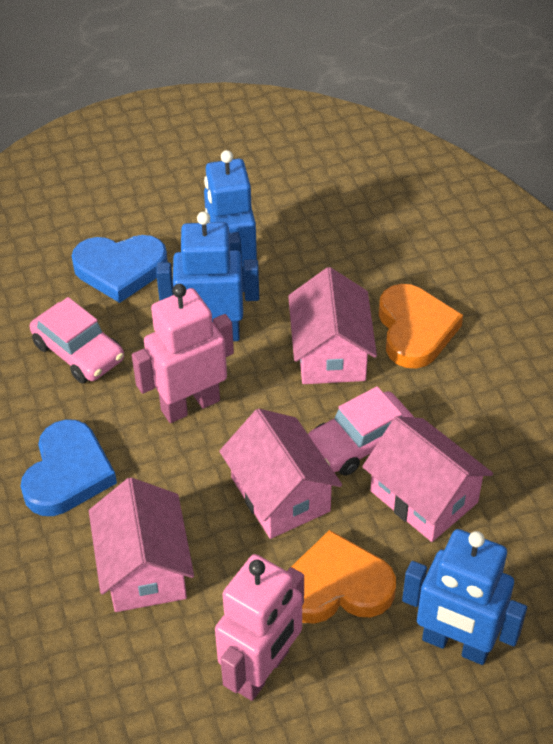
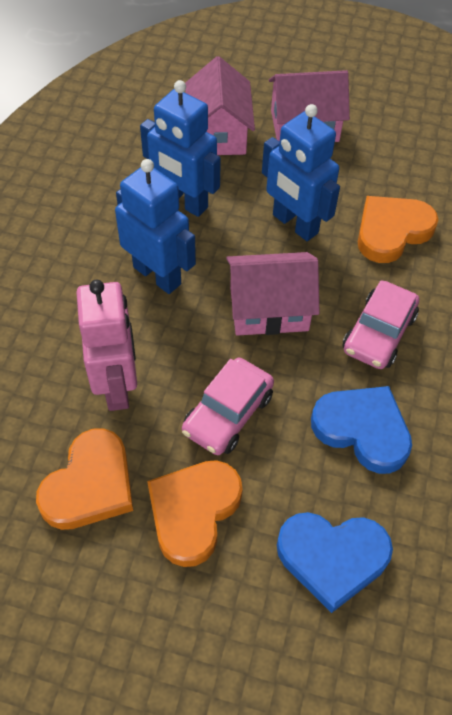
orange heart: 2 -> 3
pink house: 4 -> 3
pink robot: 2 -> 1

